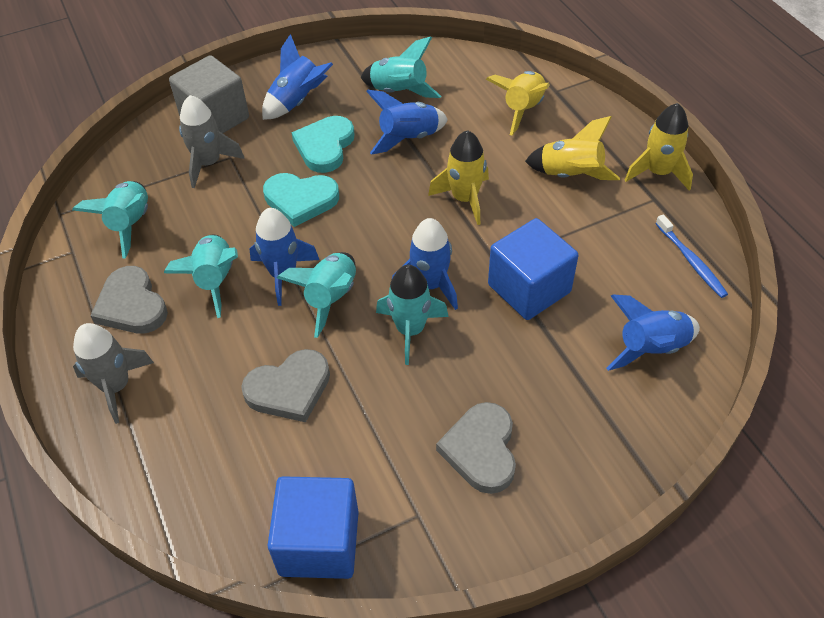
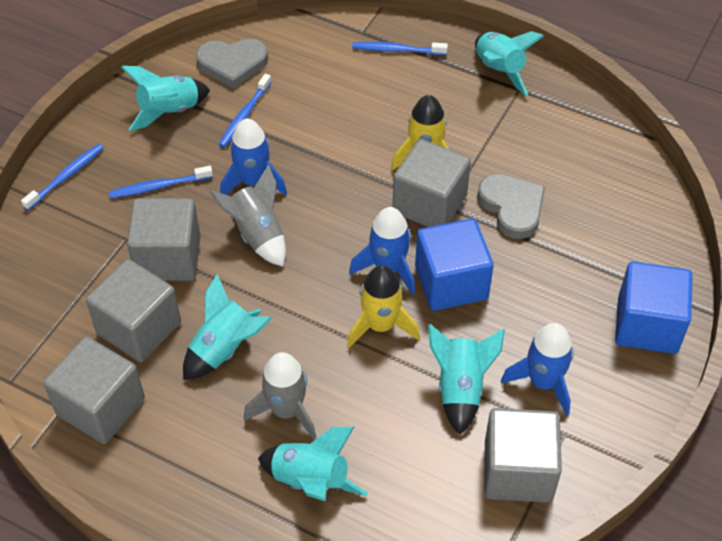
blue rocket: 5 -> 3
blue toothbrush: 1 -> 4
grey cube: 1 -> 5
grey heart: 3 -> 2
turquoise heart: 2 -> 0
yellow rocket: 4 -> 2

